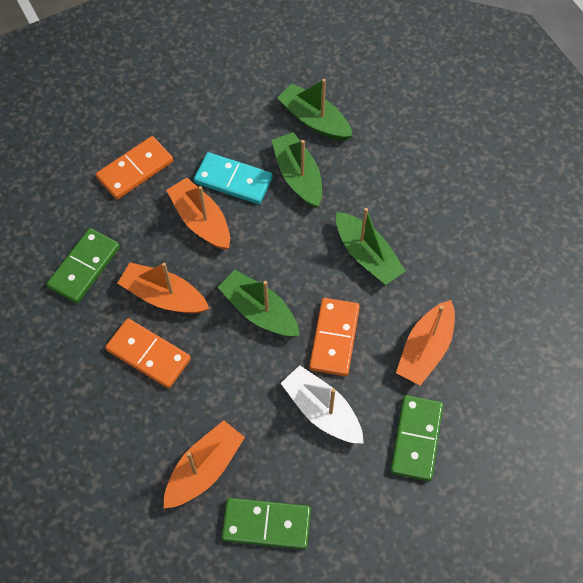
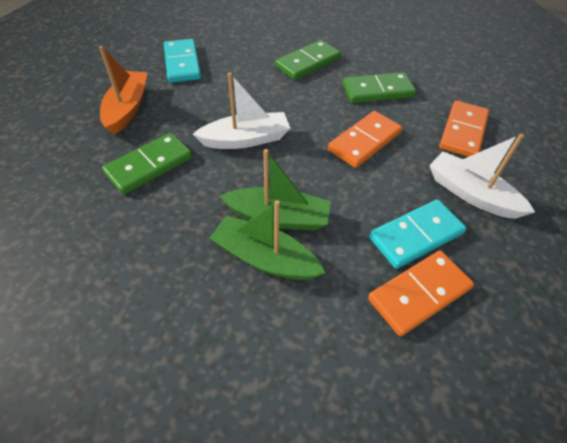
green boat: 4 -> 2
orange boat: 4 -> 1
turquoise domino: 1 -> 2
white boat: 1 -> 2

